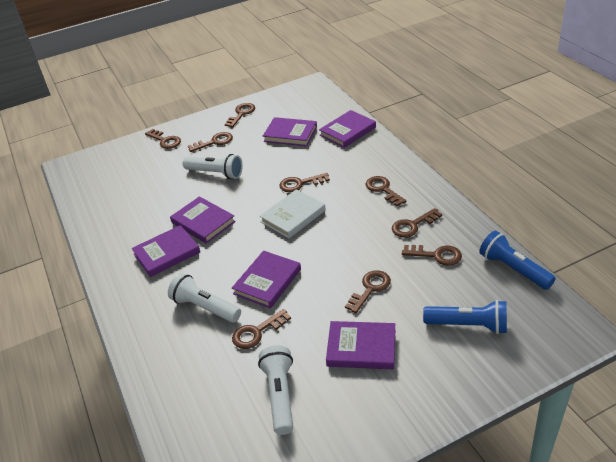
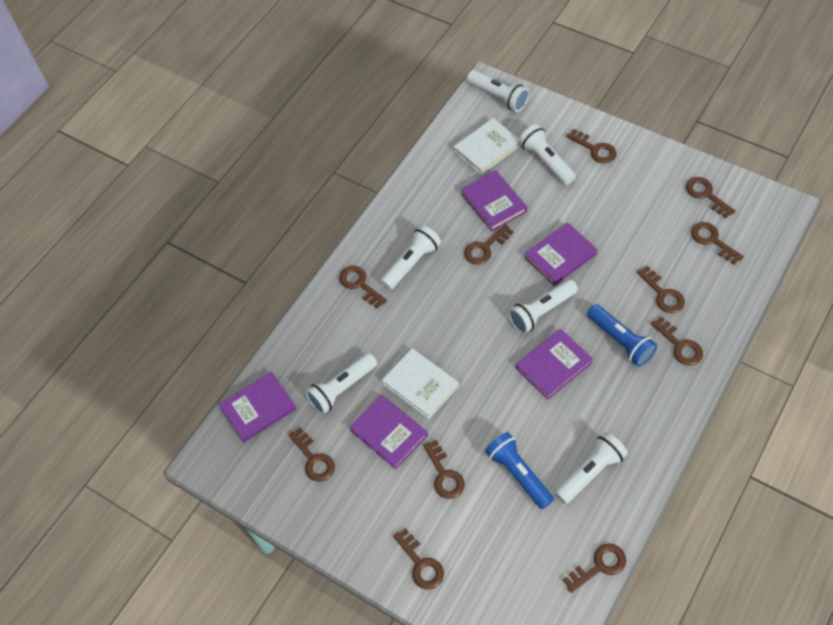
brown key: 9 -> 11
purple book: 6 -> 5
white book: 1 -> 2
white flashlight: 3 -> 6

